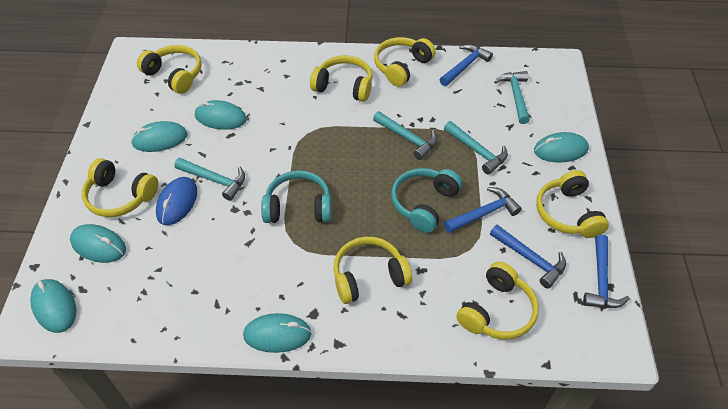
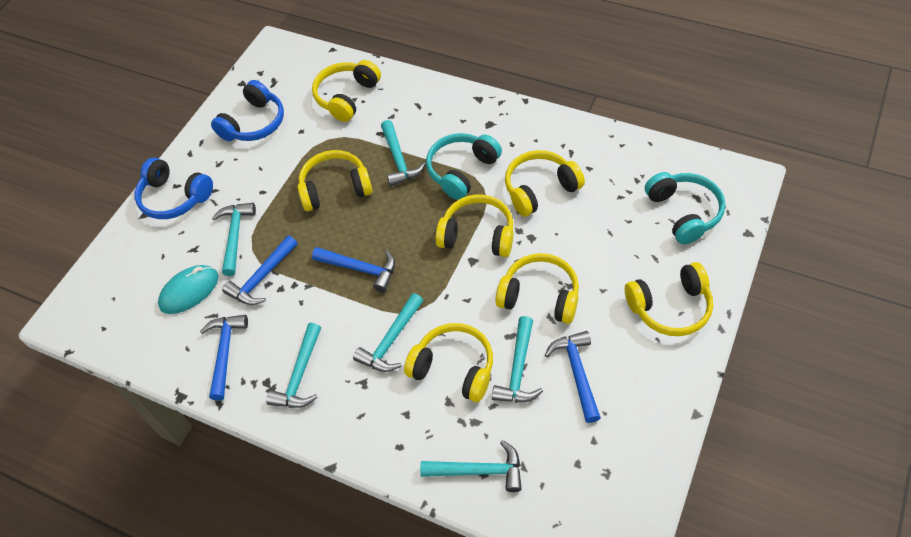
blue headphones: 0 -> 2
blue mouse: 1 -> 0
turquoise hammer: 4 -> 6
turquoise mouse: 6 -> 1

